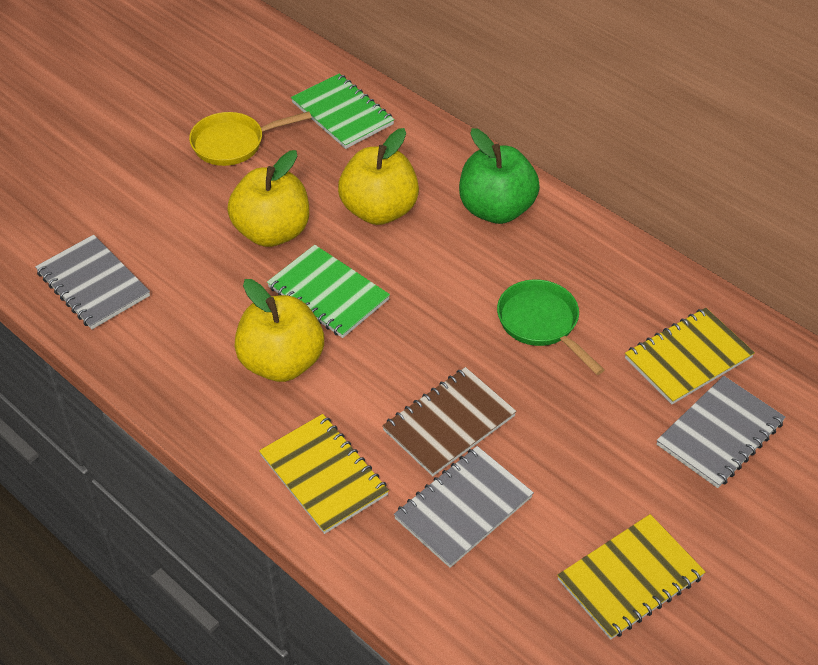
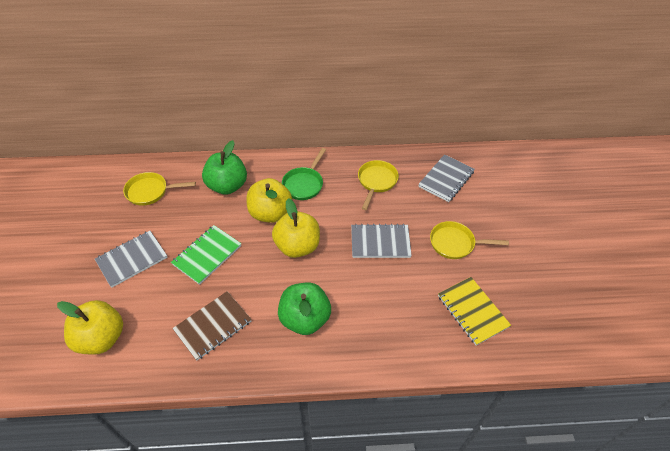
green apple: 1 -> 2
green notebook: 2 -> 1
yellow notebook: 3 -> 1
yellow pan: 1 -> 3

